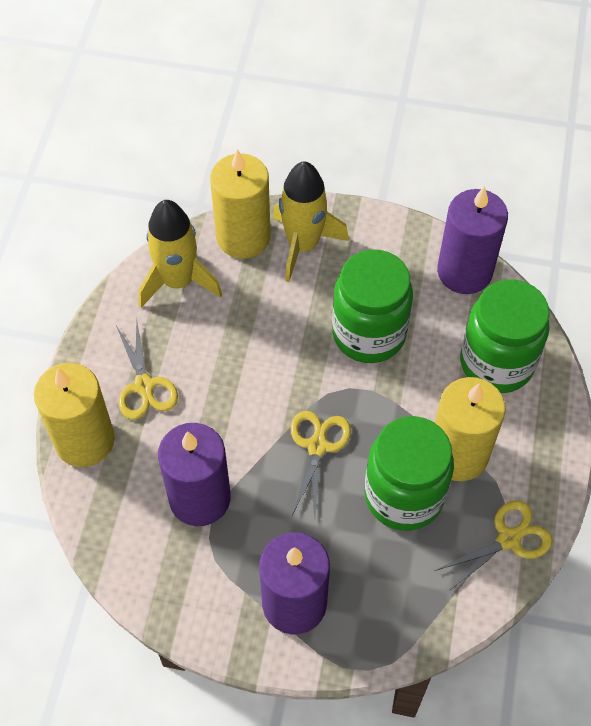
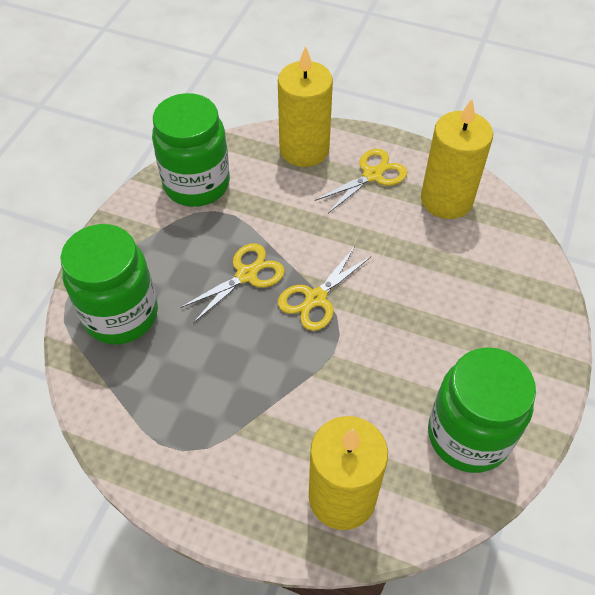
purple candle: 3 -> 0
yellow rocket: 2 -> 0

